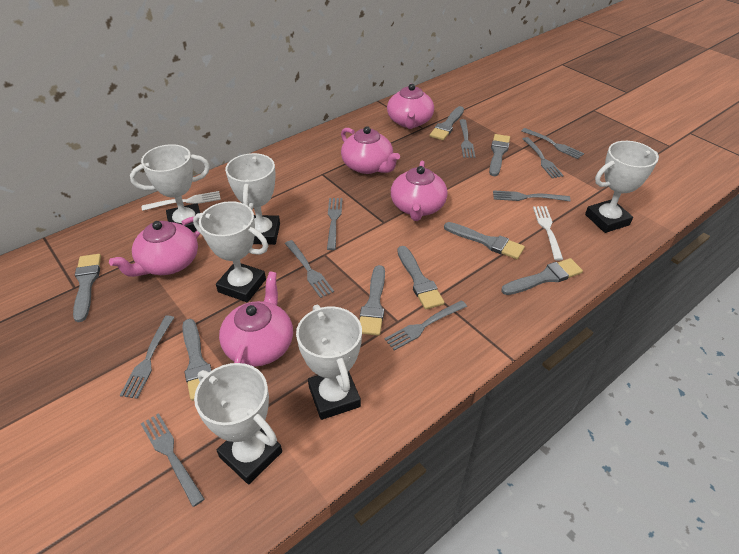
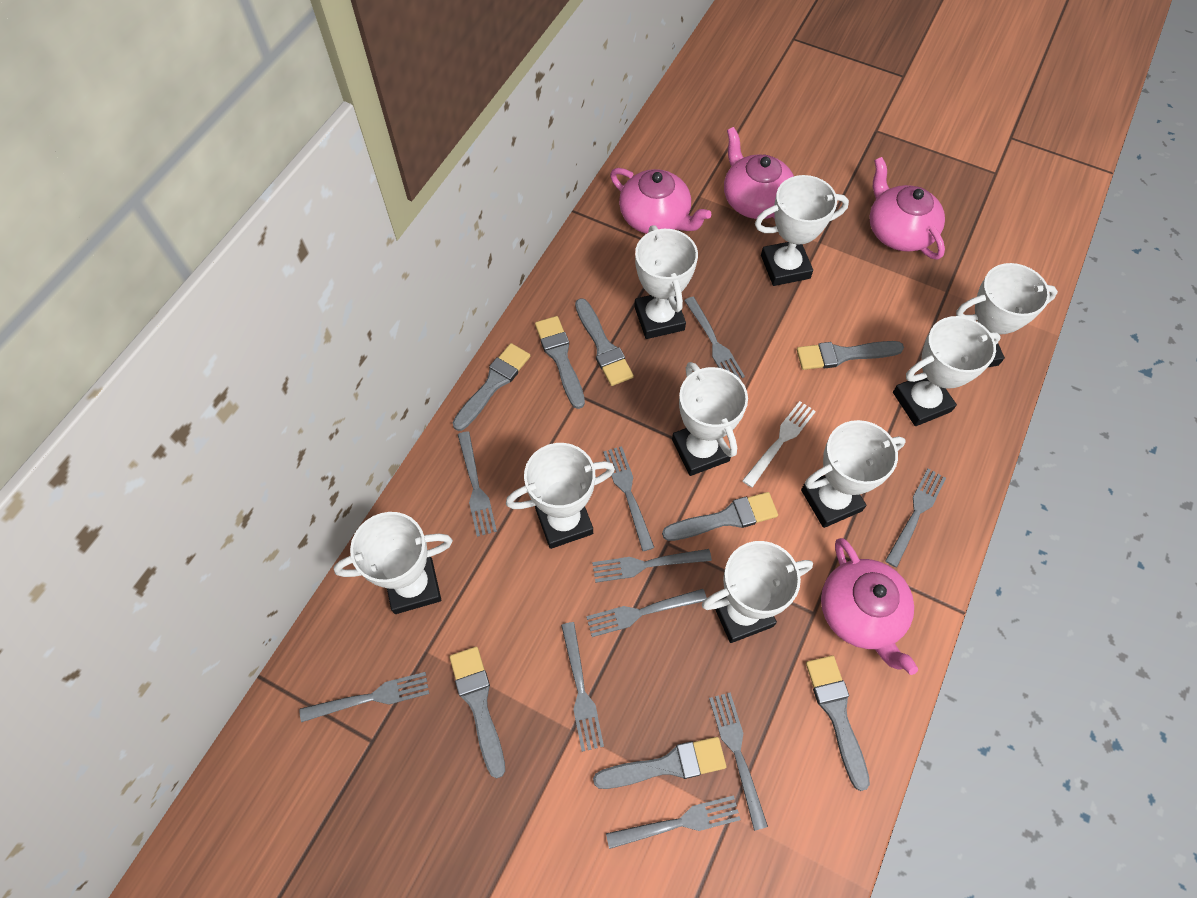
grey fork: 9 -> 10
pink teapot: 5 -> 4
white fork: 2 -> 1
white trophy: 6 -> 9

